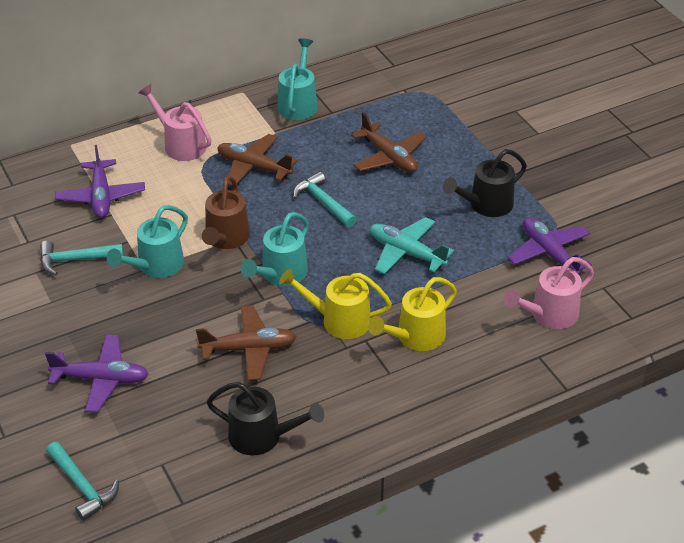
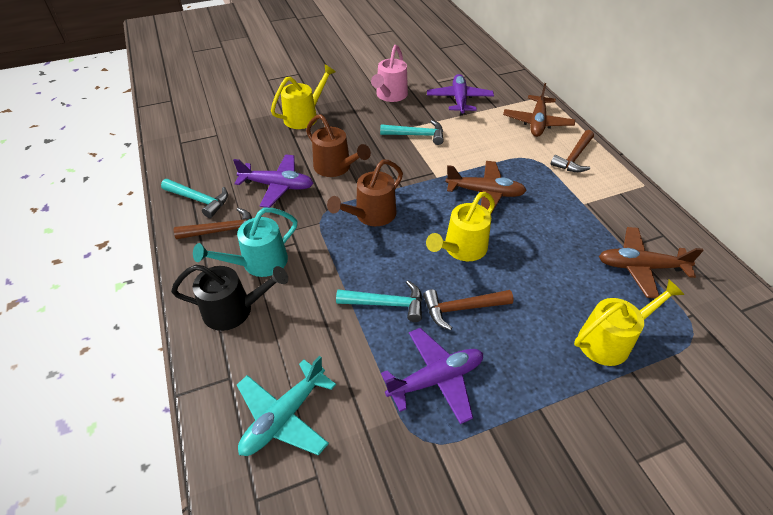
black watering can: 2 -> 1
brown hammer: 0 -> 3
brown watering can: 1 -> 2
pink watering can: 2 -> 1
turquoise watering can: 3 -> 1
yellow watering can: 2 -> 3

